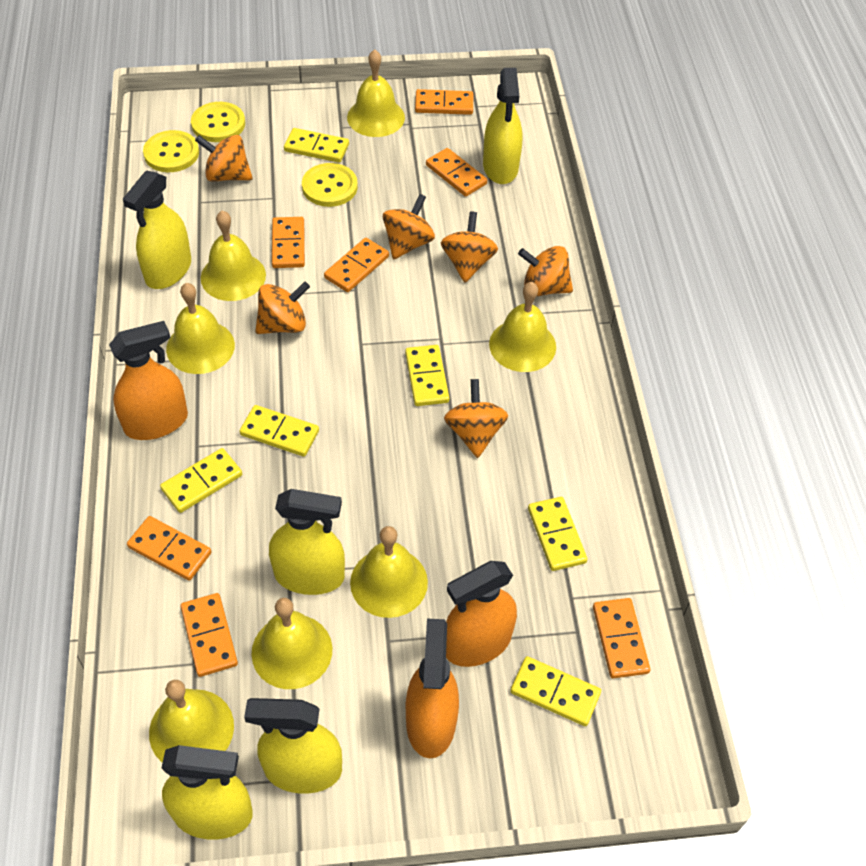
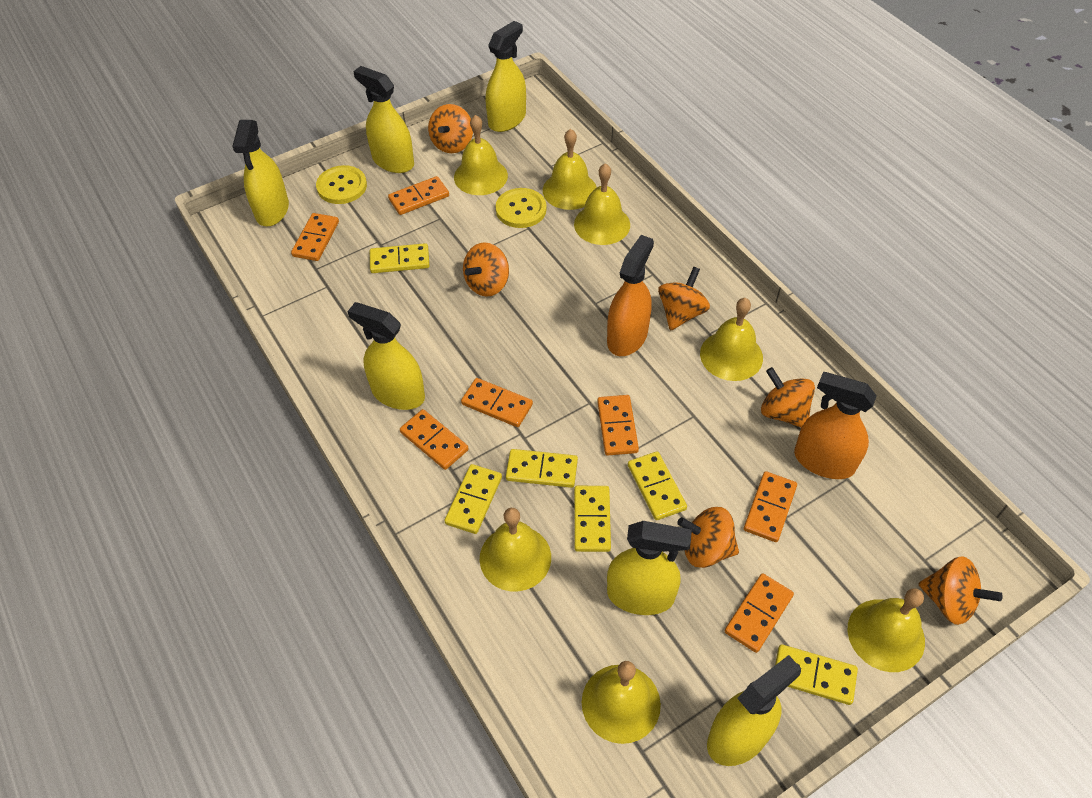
orange spray bottle: 3 -> 2
yellow button: 3 -> 2
yellow spray bottle: 5 -> 6

